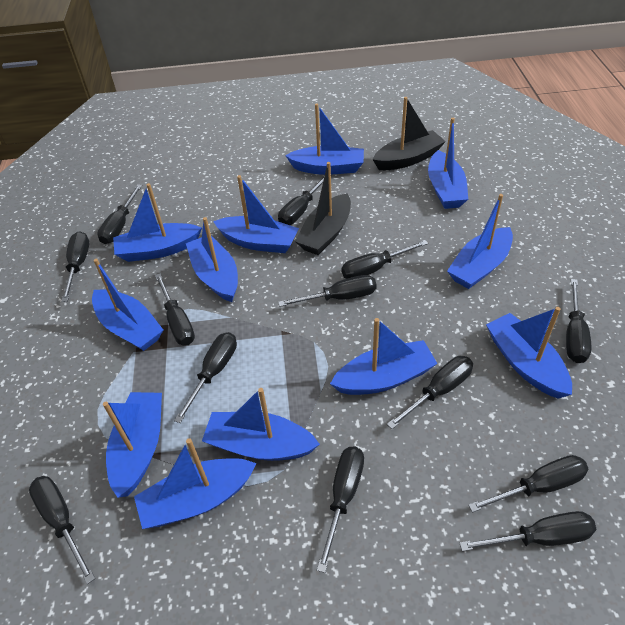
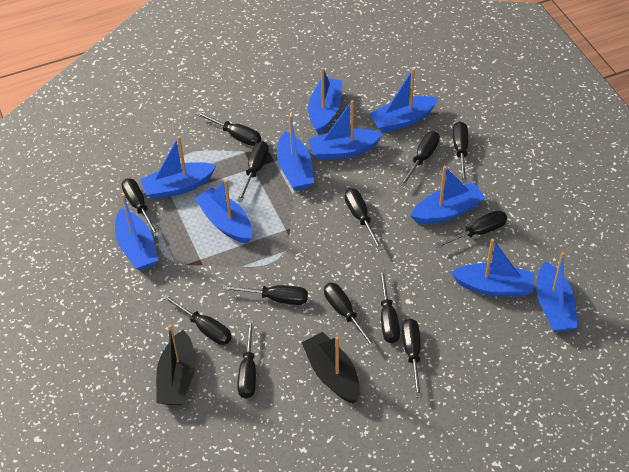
blue boat: 12 -> 10

